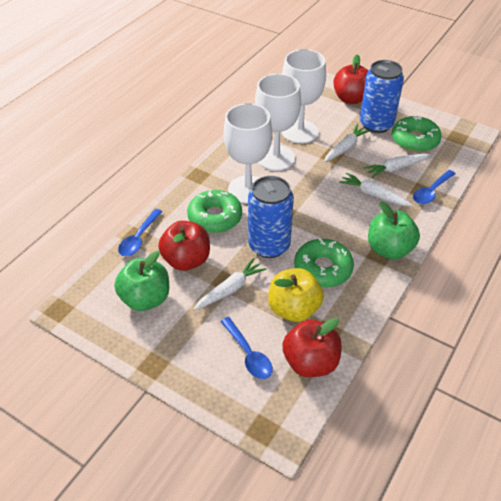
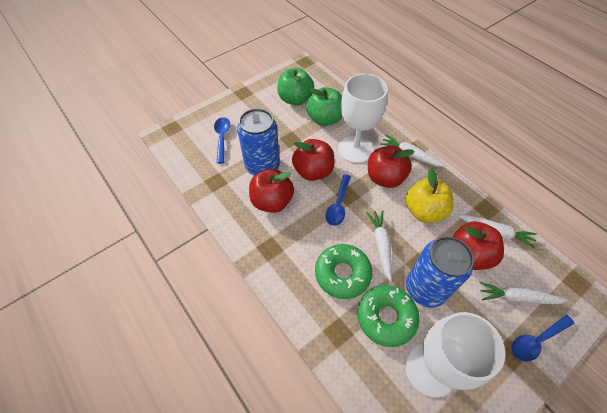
green donut: 3 -> 2
red apple: 3 -> 4
white goblet: 3 -> 2

